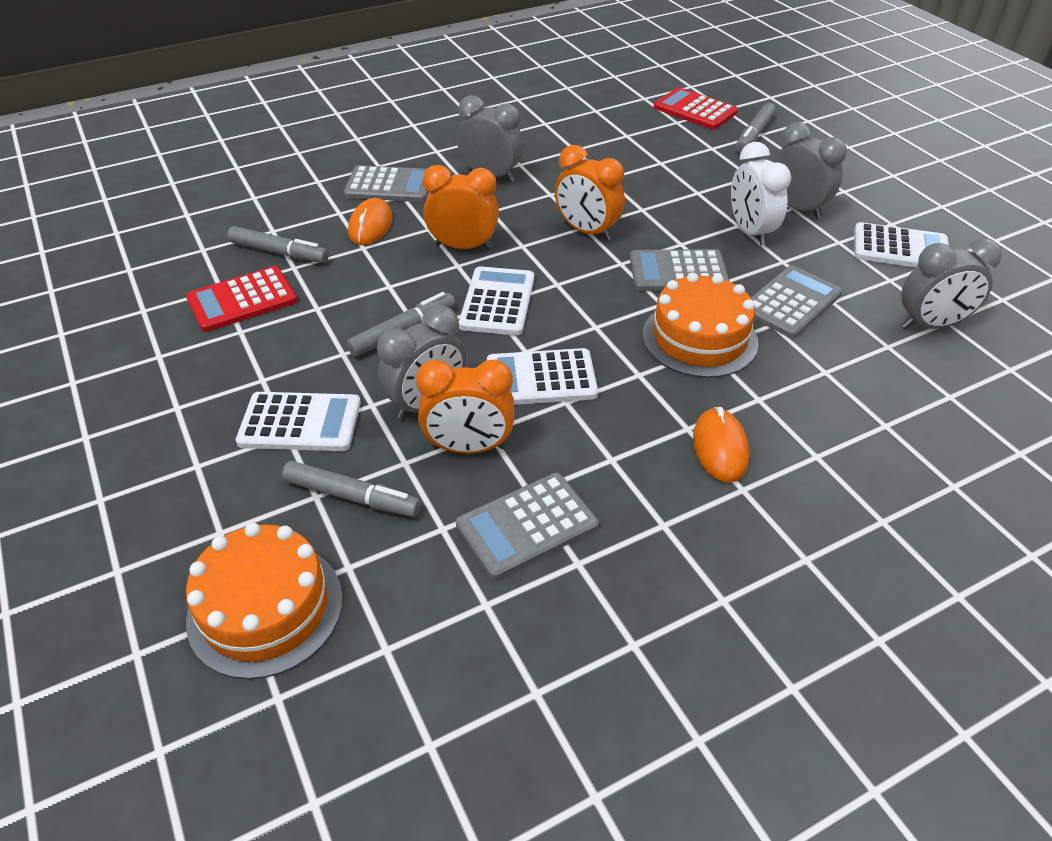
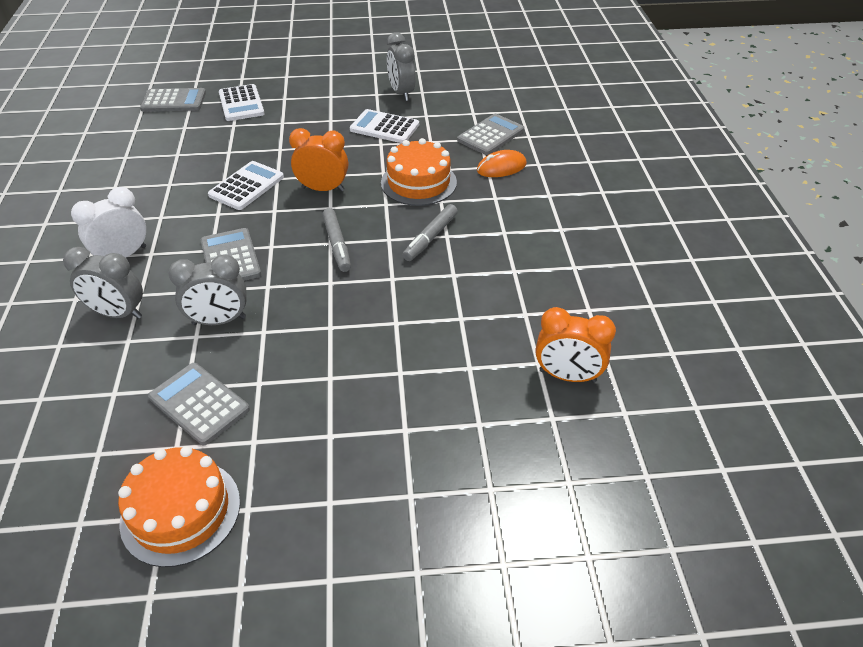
grey clock: 4 -> 3
grey marker: 4 -> 2
orange clock: 3 -> 2
orange mouse: 2 -> 1
red calculator: 2 -> 0
white calculator: 4 -> 3

